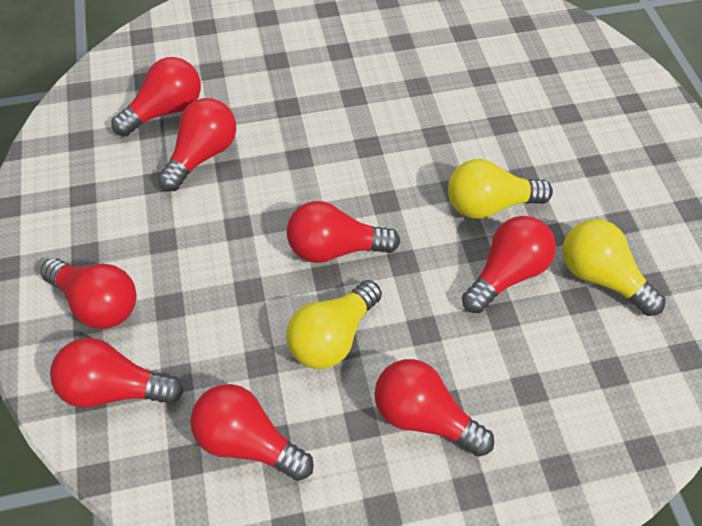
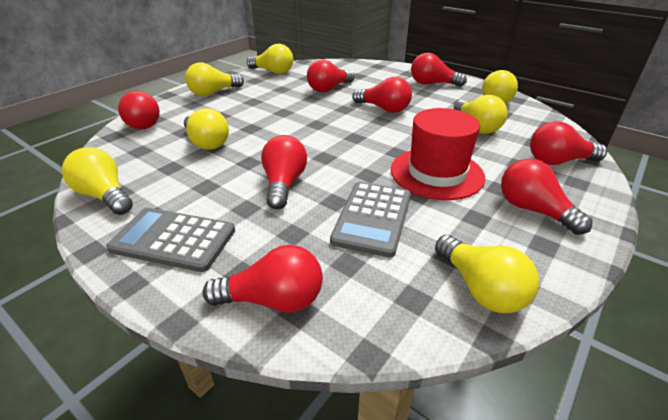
grey calculator: 0 -> 2
red hat: 0 -> 1
yellow light bulb: 3 -> 7

